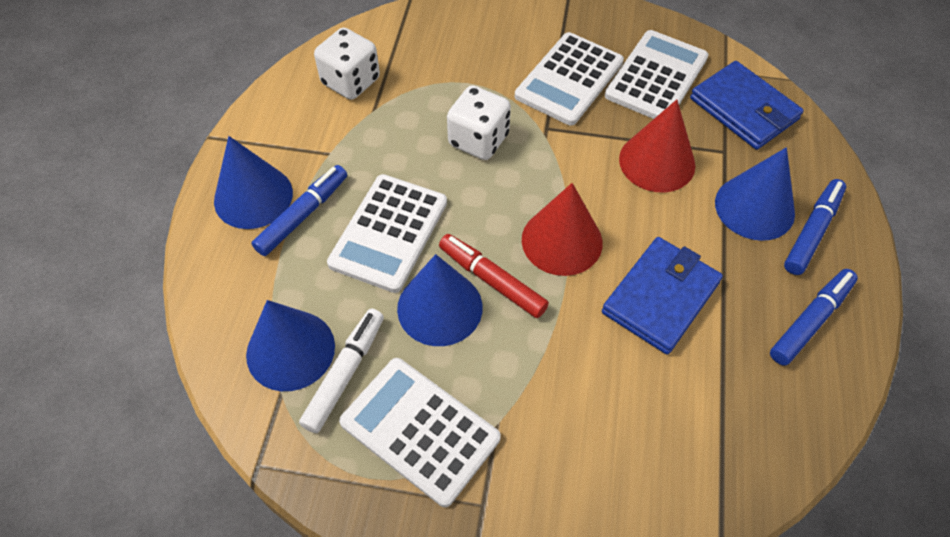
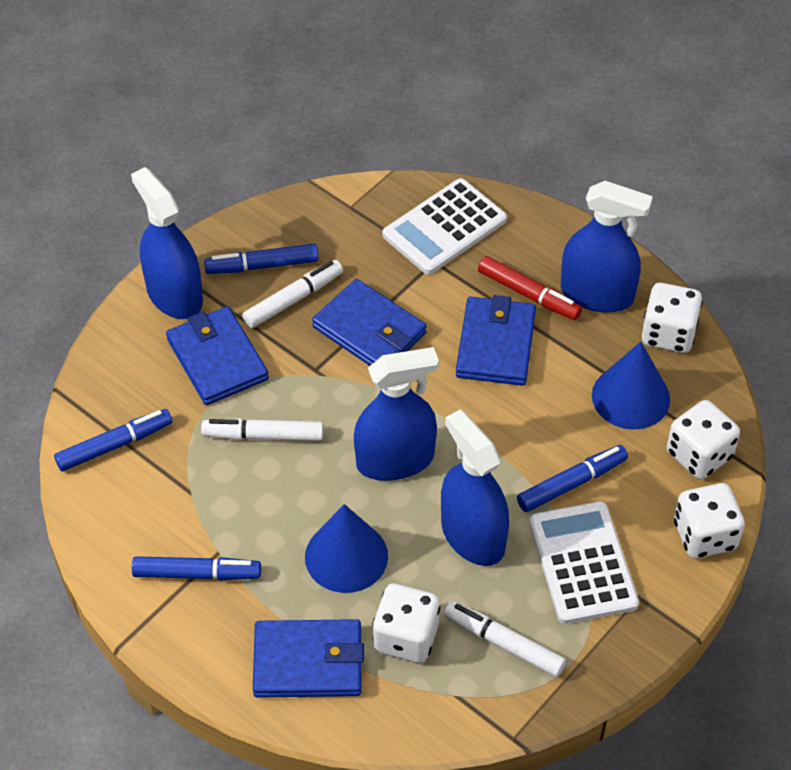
blue cone: 4 -> 2
blue marker: 3 -> 4
blue spray bottle: 0 -> 4
blue wallet: 2 -> 4
red cone: 2 -> 0
white calculator: 4 -> 2
white dice: 2 -> 4
white marker: 1 -> 3

